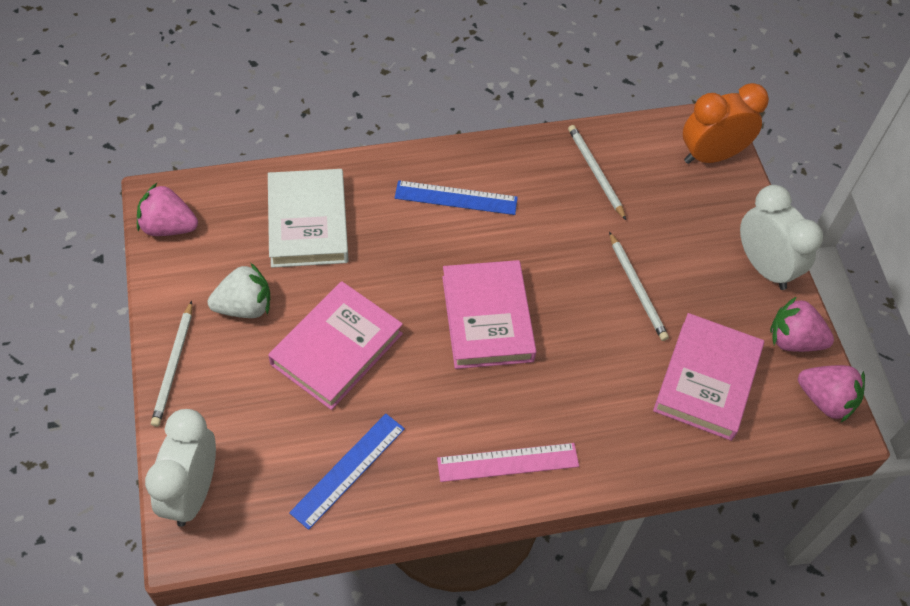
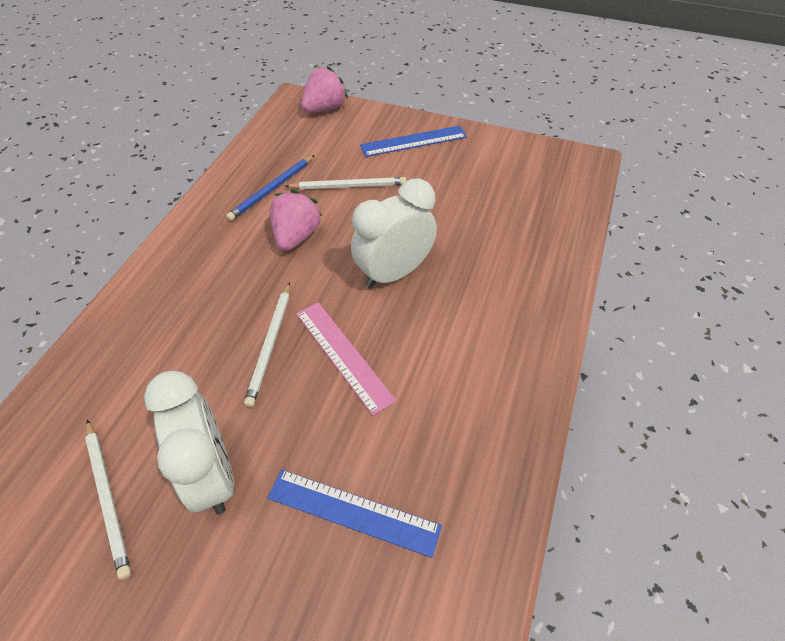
blue pencil: 0 -> 1
orange clock: 1 -> 0
pink book: 3 -> 0
pink strawberry: 3 -> 2
white book: 1 -> 0
white strawberry: 1 -> 0

